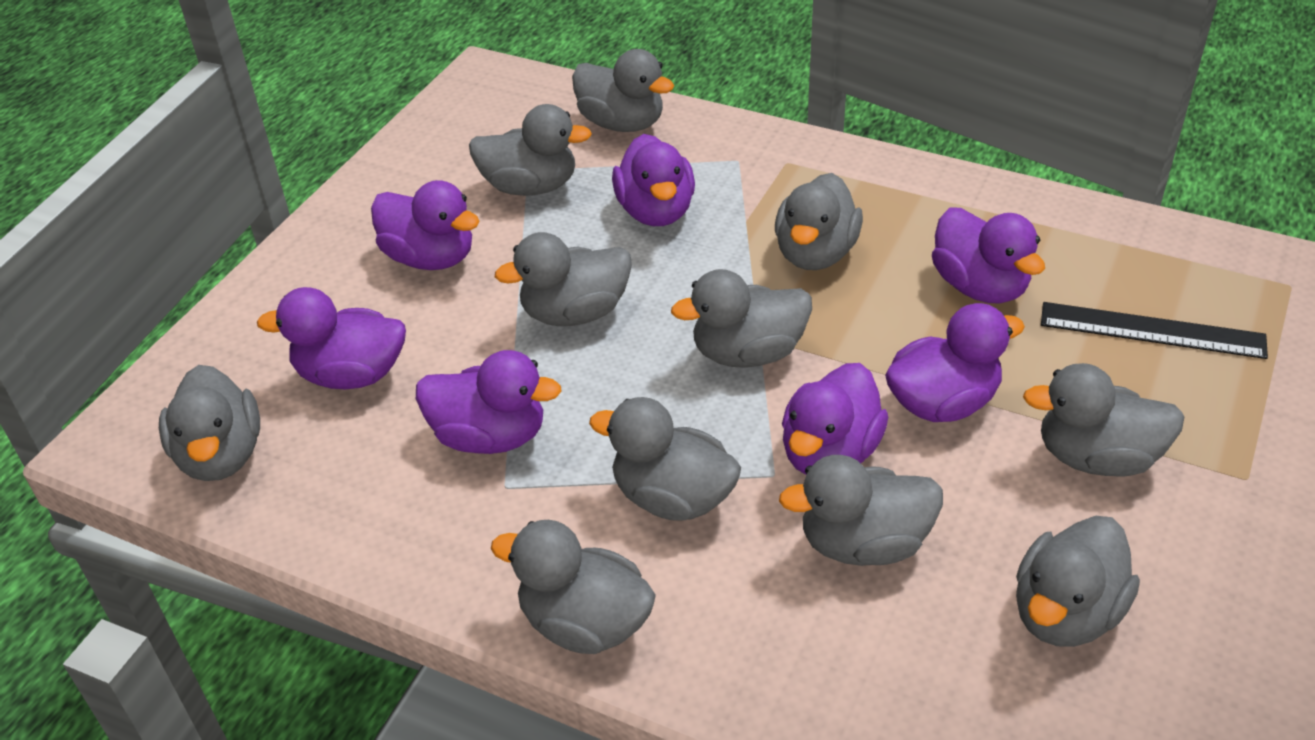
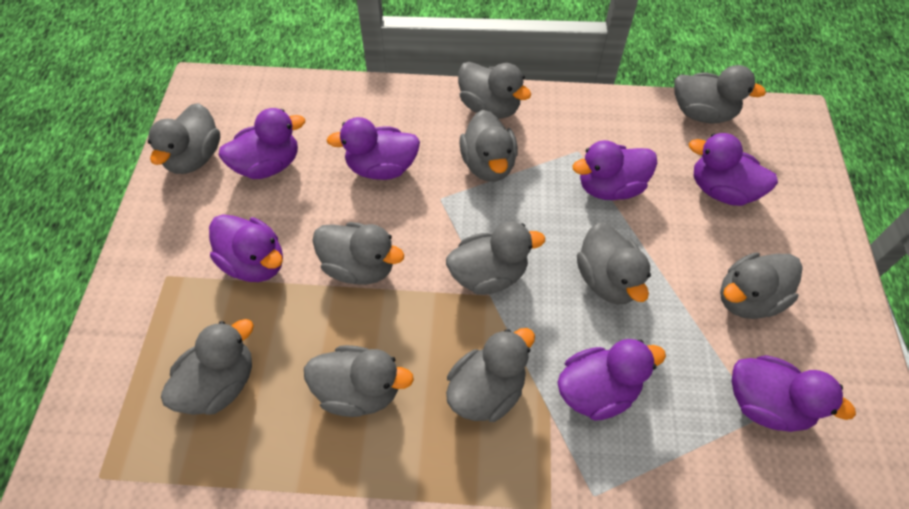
black ruler: 1 -> 0

